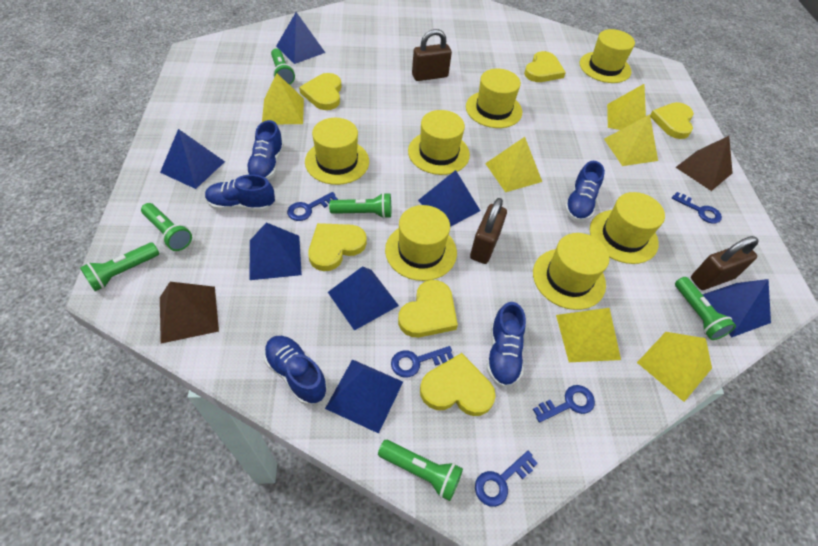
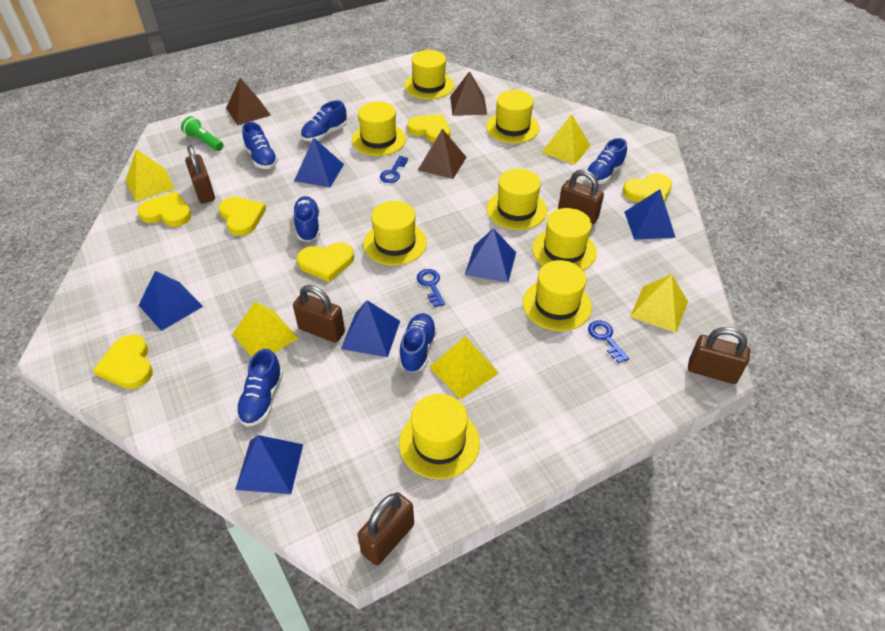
blue key: 5 -> 3
blue pyramid: 7 -> 6
blue shoe: 5 -> 6
brown padlock: 3 -> 5
brown pyramid: 2 -> 3
green flashlight: 6 -> 1
yellow hat: 7 -> 8
yellow pyramid: 6 -> 5

